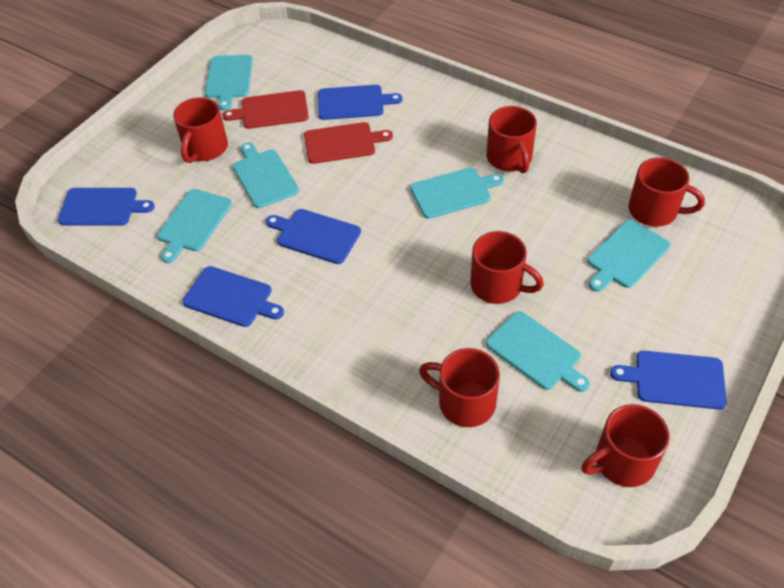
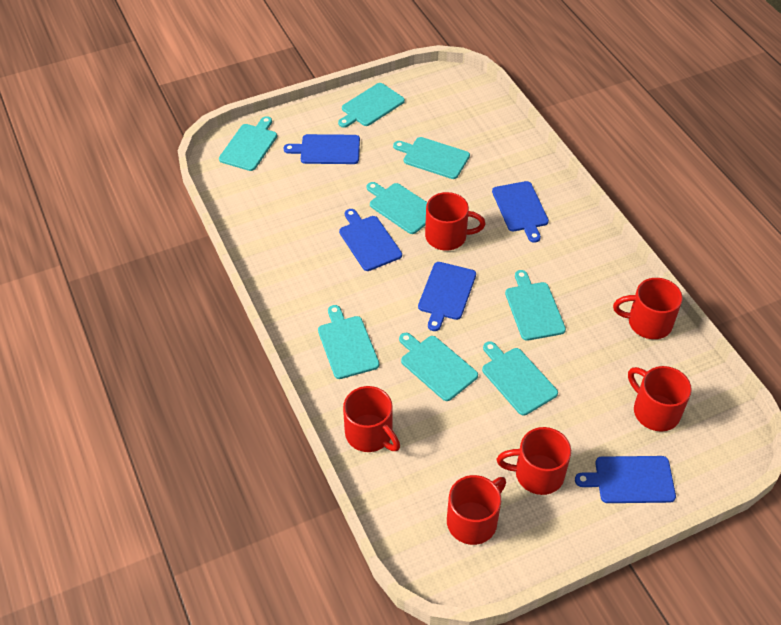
red cutting board: 2 -> 0
turquoise cutting board: 6 -> 8

